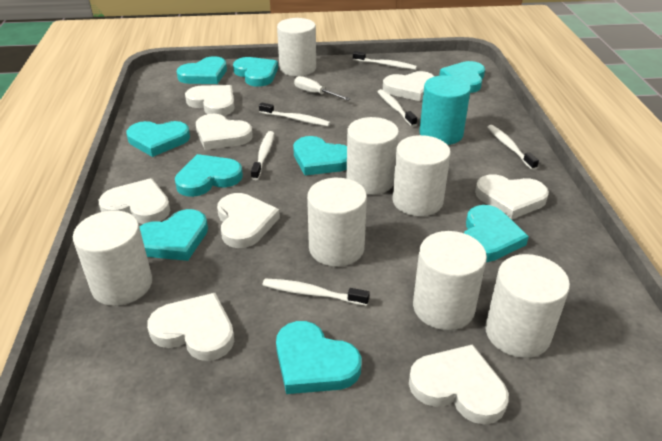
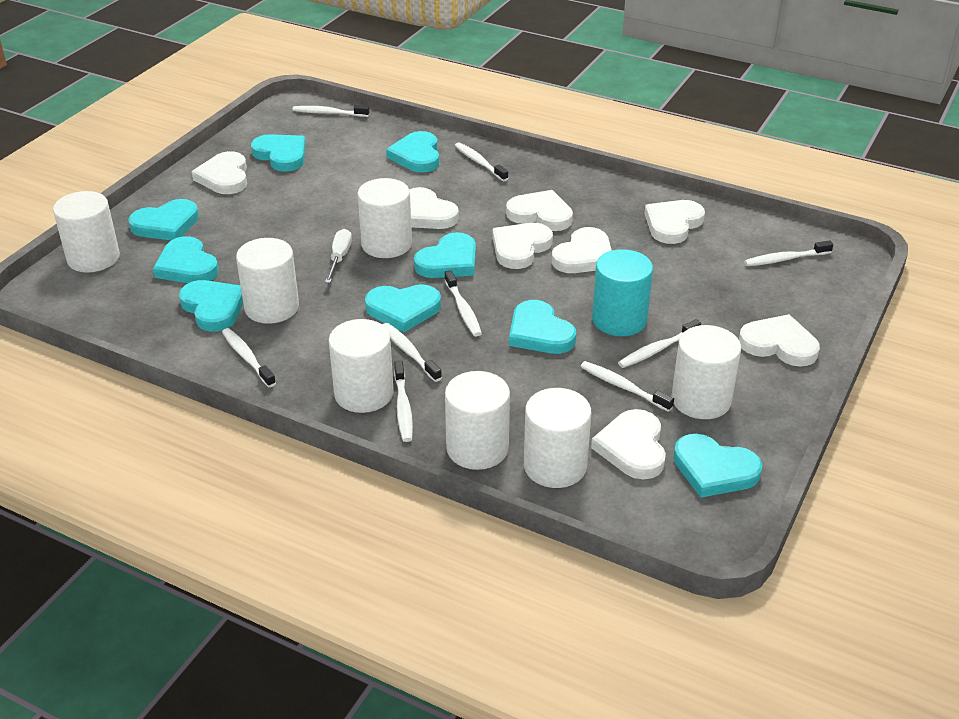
white toothbrush: 6 -> 9

